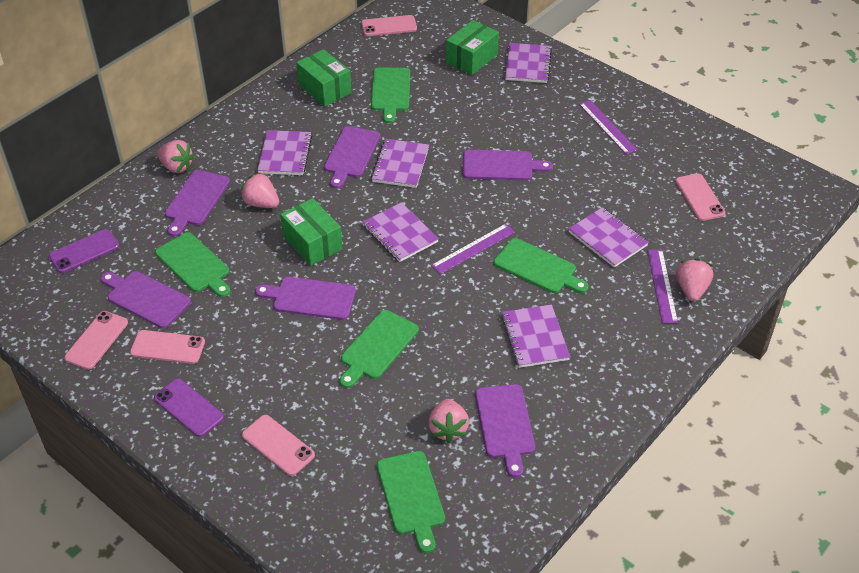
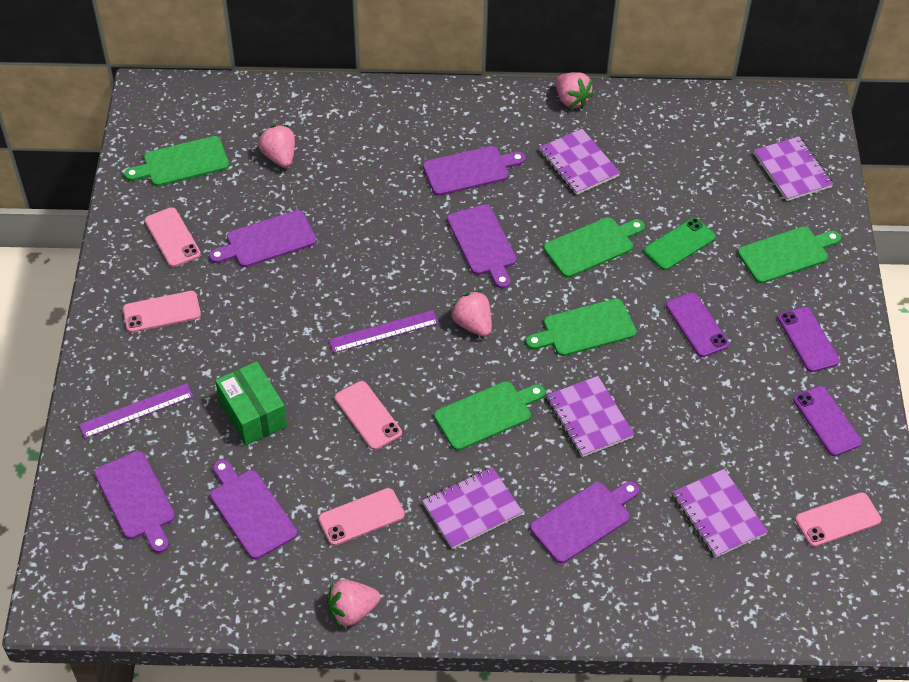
green box: 3 -> 1
green phone: 0 -> 1
purple notebook: 6 -> 5
purple phone: 2 -> 3
purple ruler: 3 -> 2

